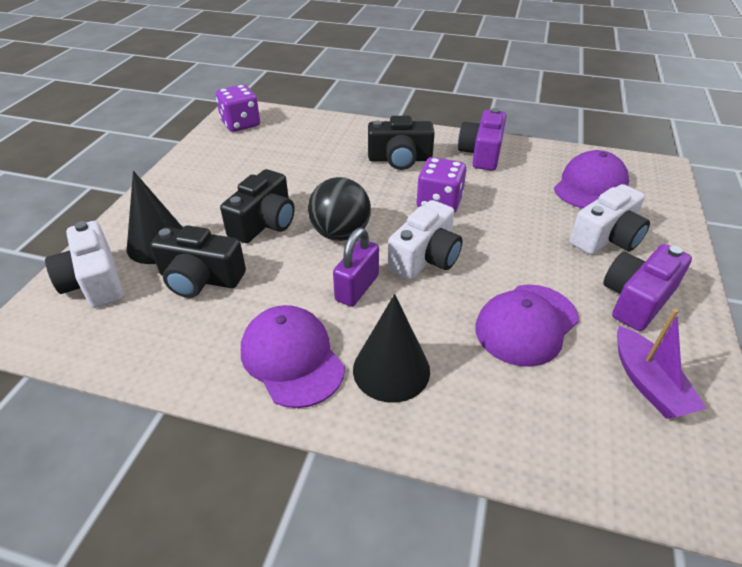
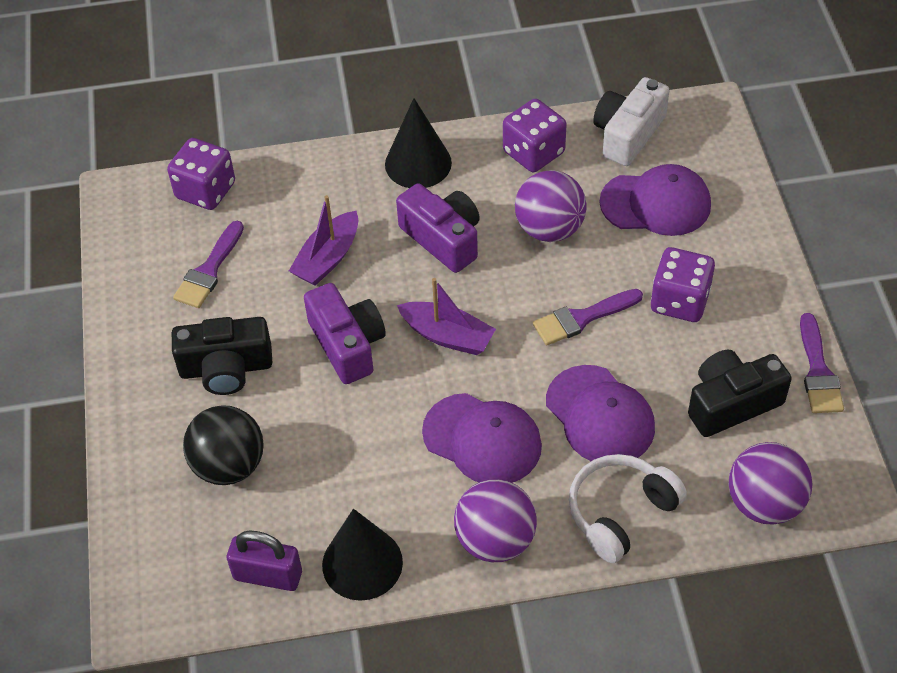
black camera: 3 -> 2
purple ball: 0 -> 3
purple boat: 1 -> 2
purple brush: 0 -> 3
purple dice: 2 -> 3
white camera: 3 -> 1
white headphones: 0 -> 1

